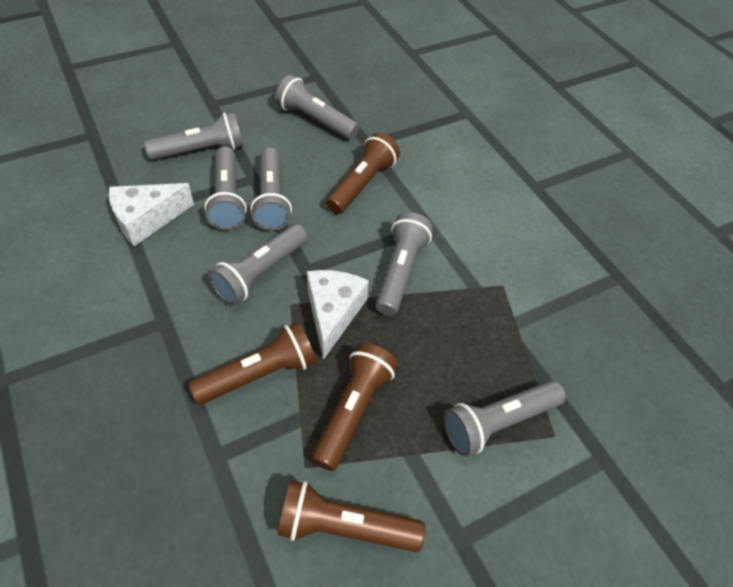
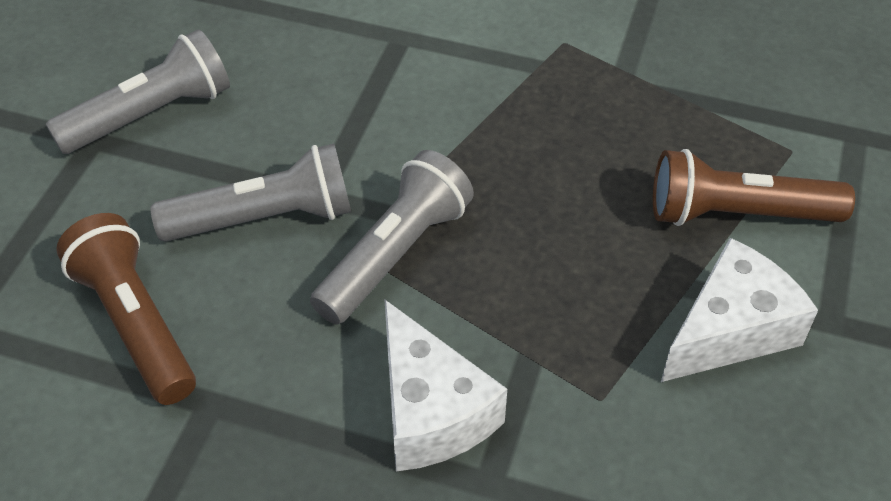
brown flashlight: 4 -> 2
grey flashlight: 7 -> 3

